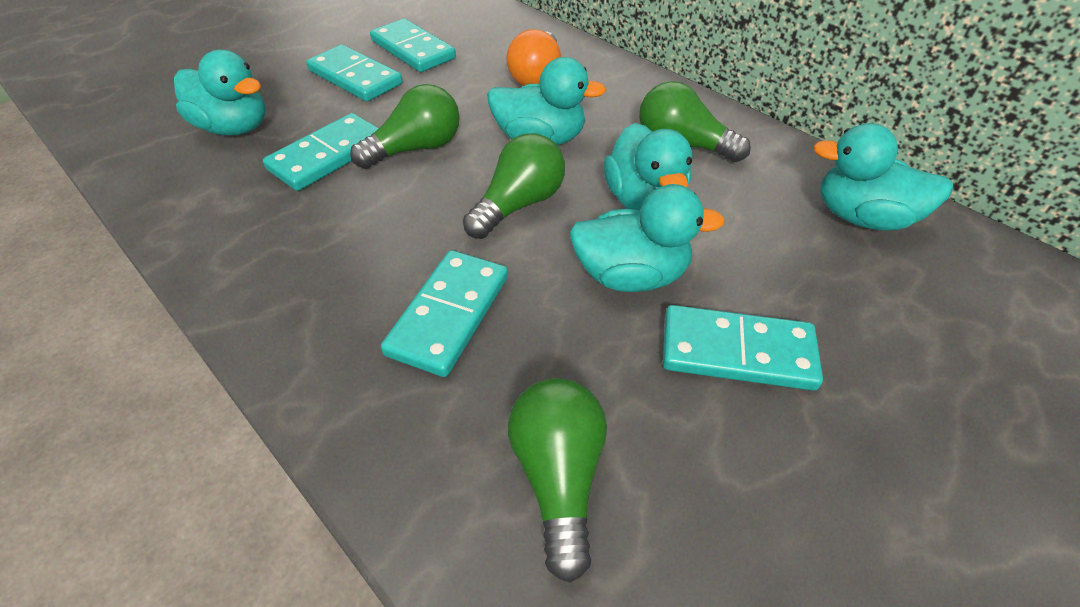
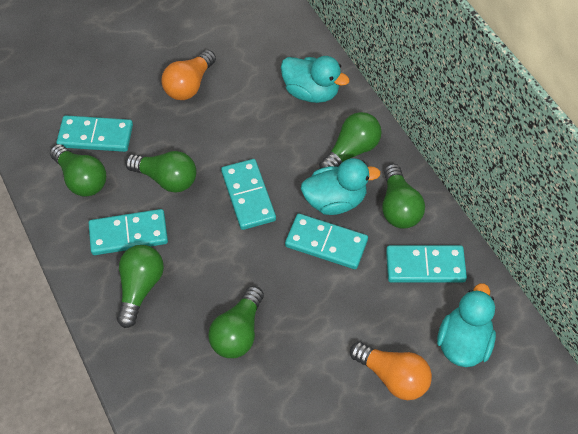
green light bulb: 4 -> 6
orange light bulb: 1 -> 2
turquoise duck: 5 -> 3

